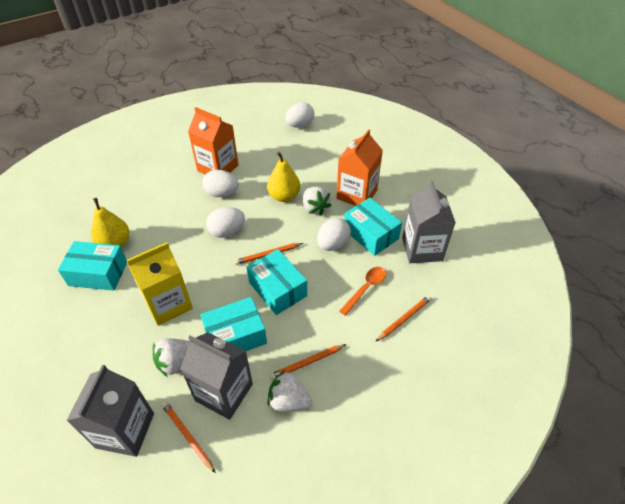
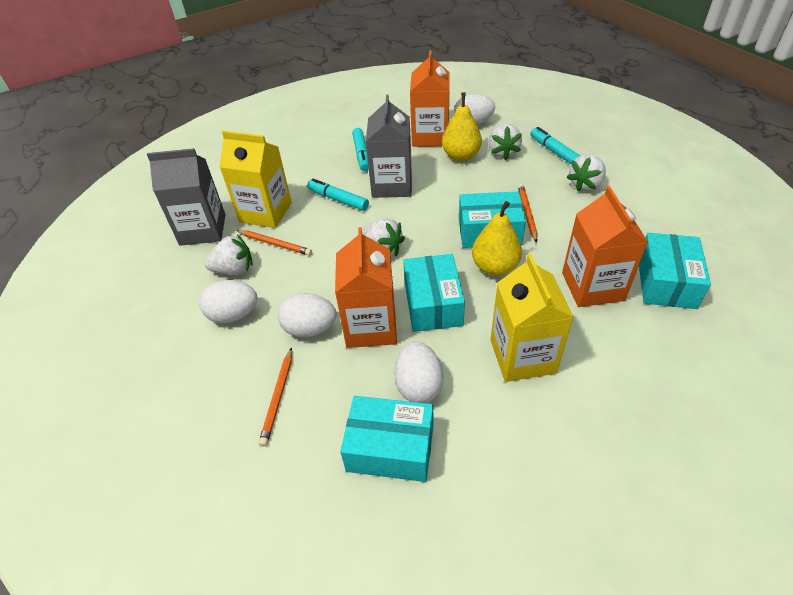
grey carton: 3 -> 2
orange carton: 2 -> 3
orange pencil: 4 -> 3
orange spoon: 1 -> 0
turquoise marker: 0 -> 3
white strawberry: 3 -> 4
yellow carton: 1 -> 2

